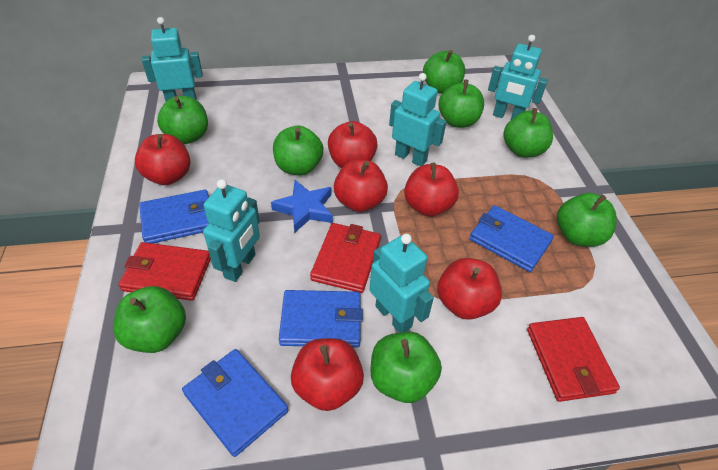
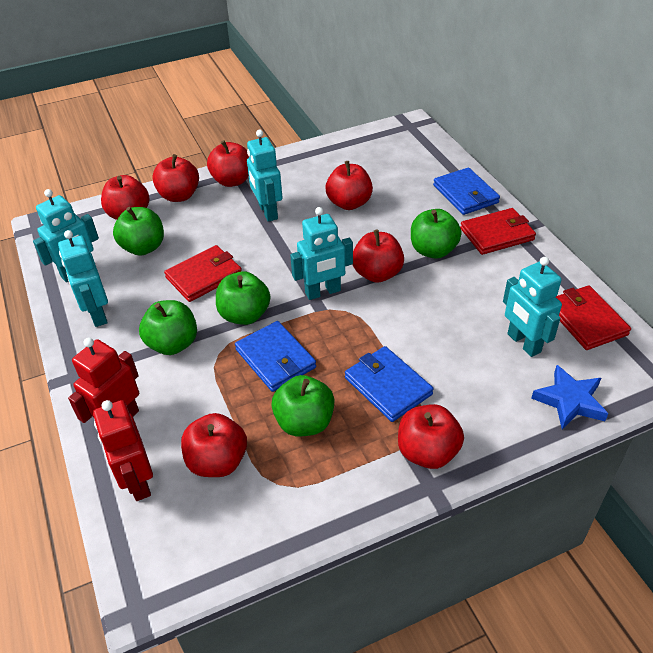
blue wallet: 4 -> 3
green apple: 8 -> 5
red apple: 6 -> 7
red robot: 0 -> 2

